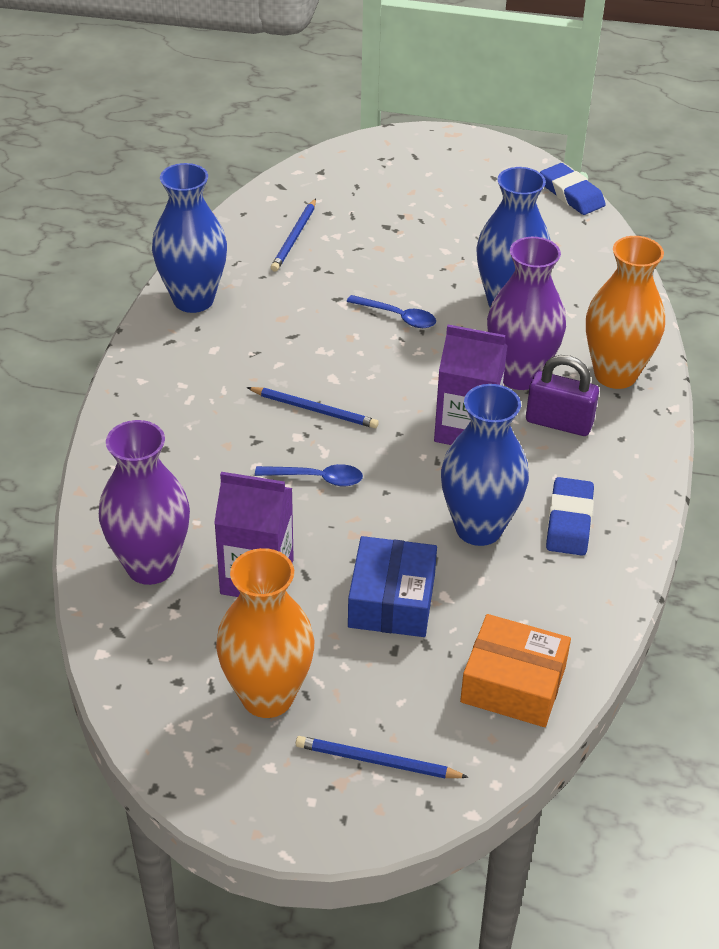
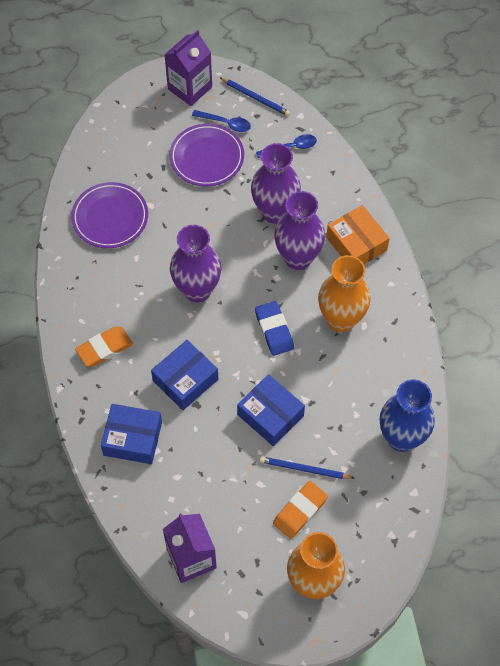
blue box: 1 -> 3
blue eraser: 2 -> 1
blue pencil: 3 -> 2
blue vase: 3 -> 1
orange eraser: 0 -> 2
purple padlock: 1 -> 0
purple plate: 0 -> 2
purple vase: 2 -> 3

